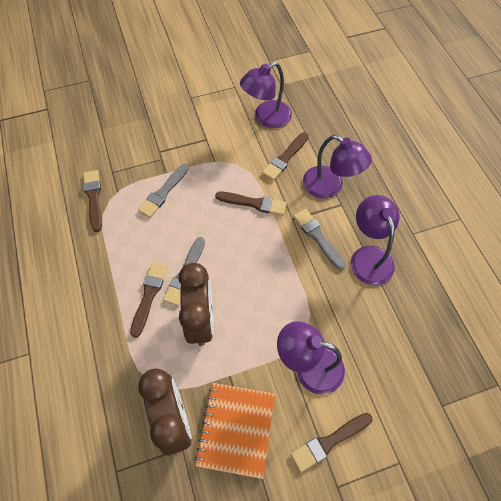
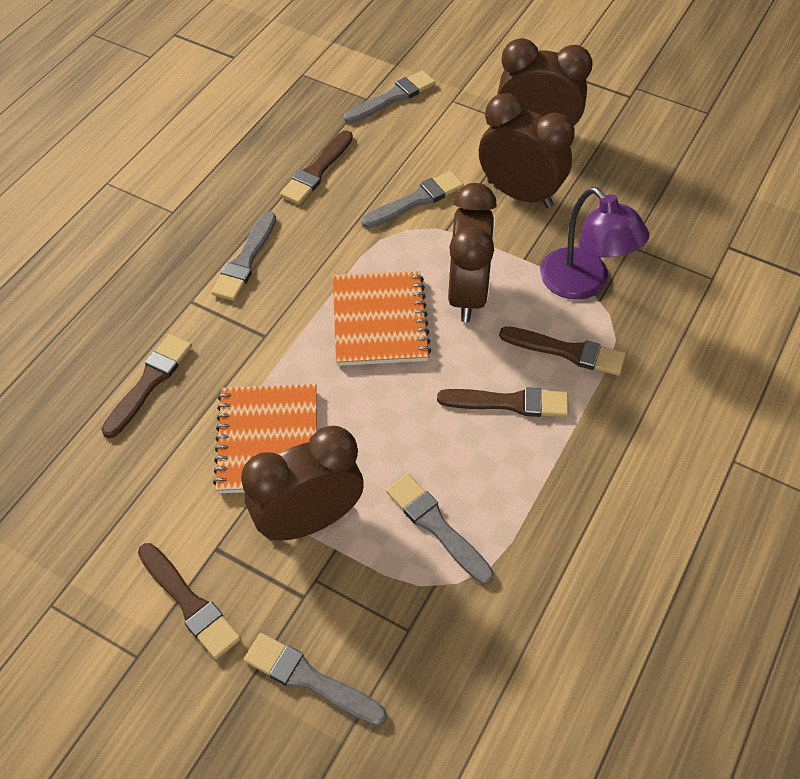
brown clock: 2 -> 4
grey brush: 3 -> 5
orange notebook: 1 -> 2
purple lamp: 4 -> 1

